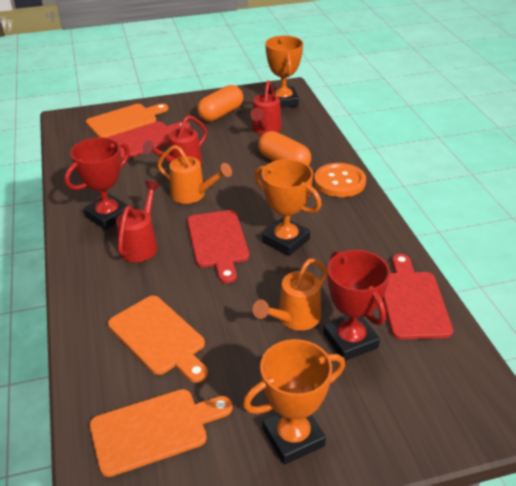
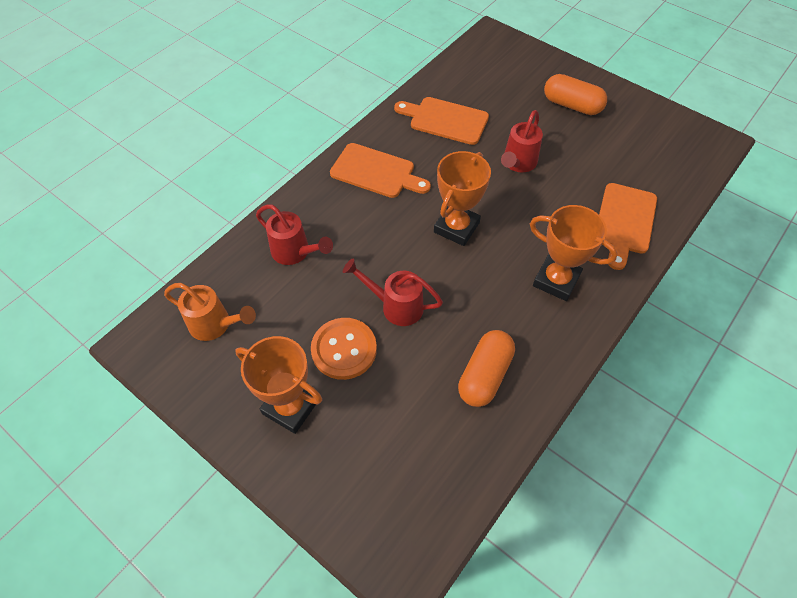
orange watering can: 2 -> 1
red cutting board: 3 -> 0
red trophy: 2 -> 0

